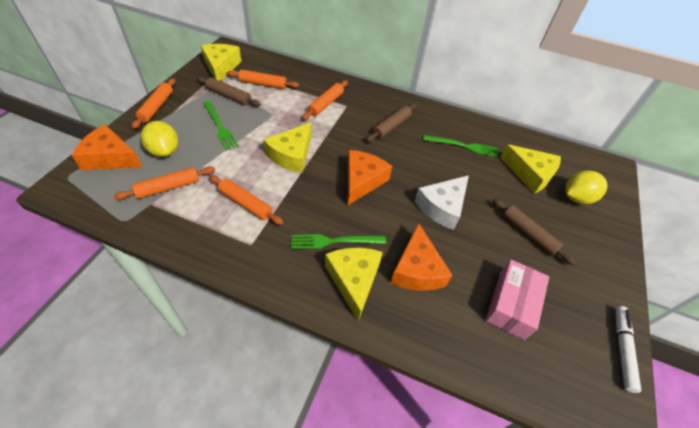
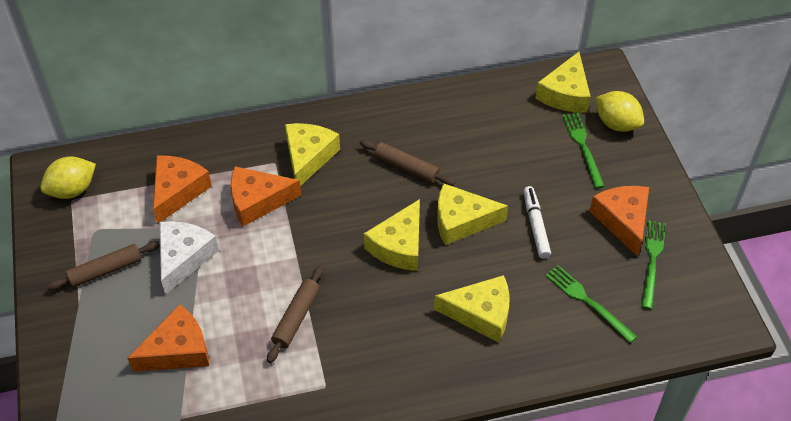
orange cheese: 3 -> 4
orange rolling pin: 5 -> 0
pink box: 1 -> 0
yellow cheese: 4 -> 5

